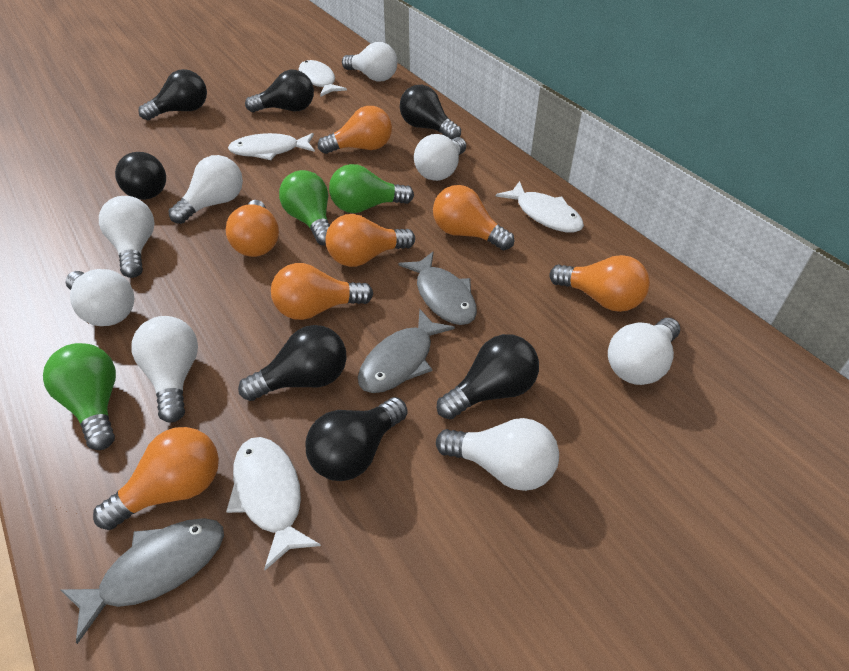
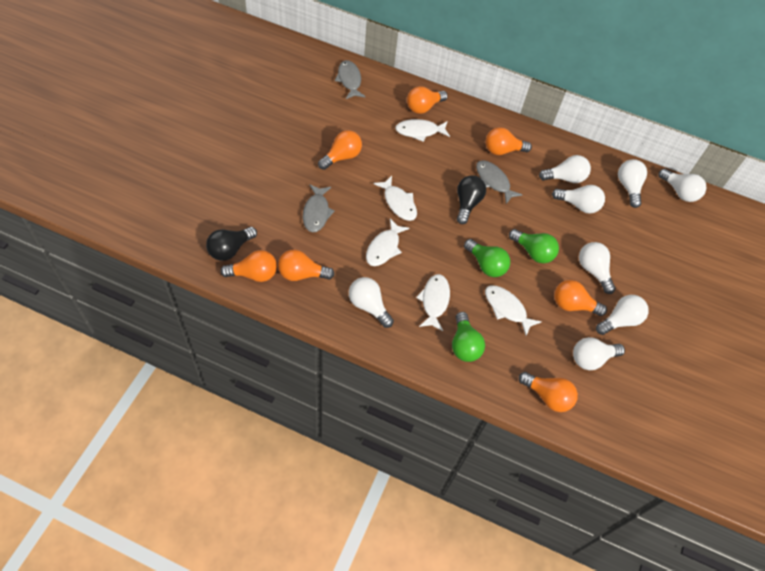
black light bulb: 7 -> 2
white fish: 4 -> 5

